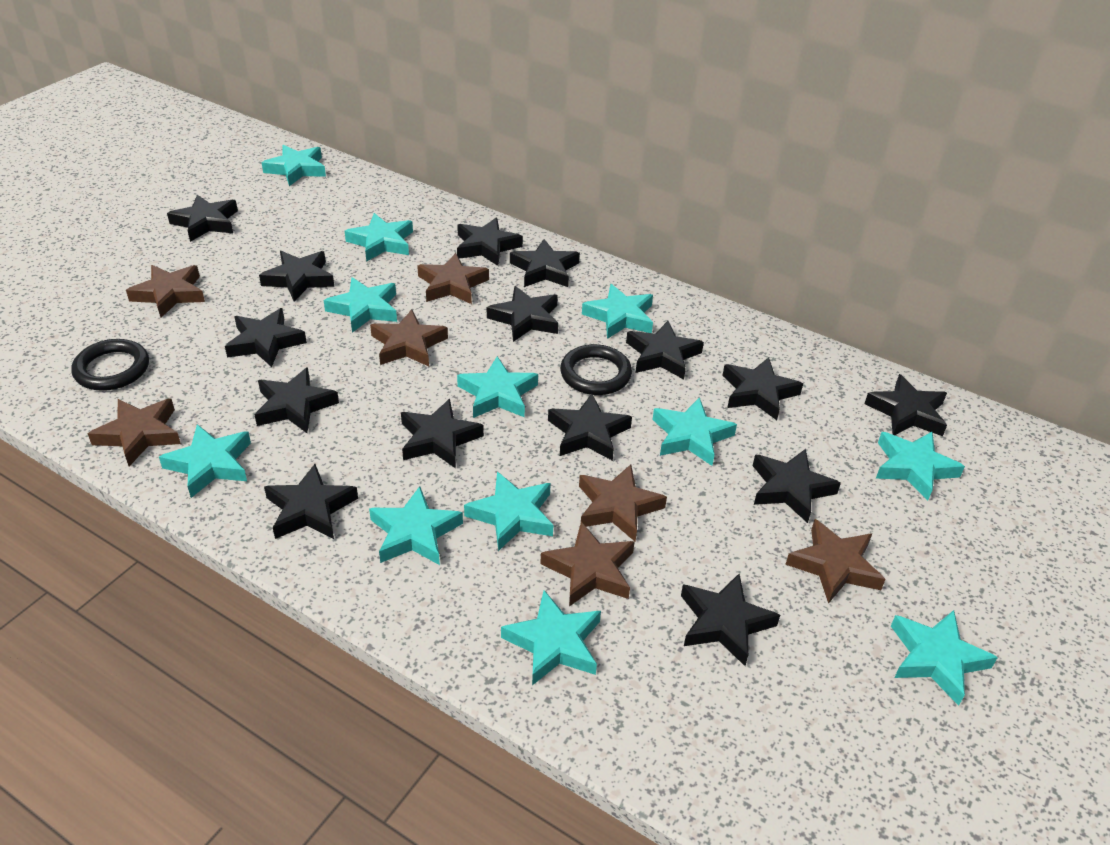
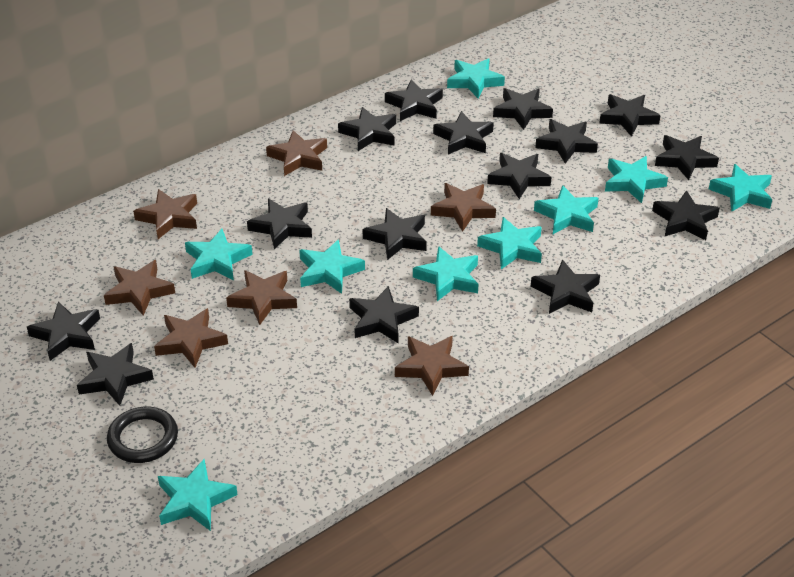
black ring: 2 -> 1
turquoise star: 12 -> 9

